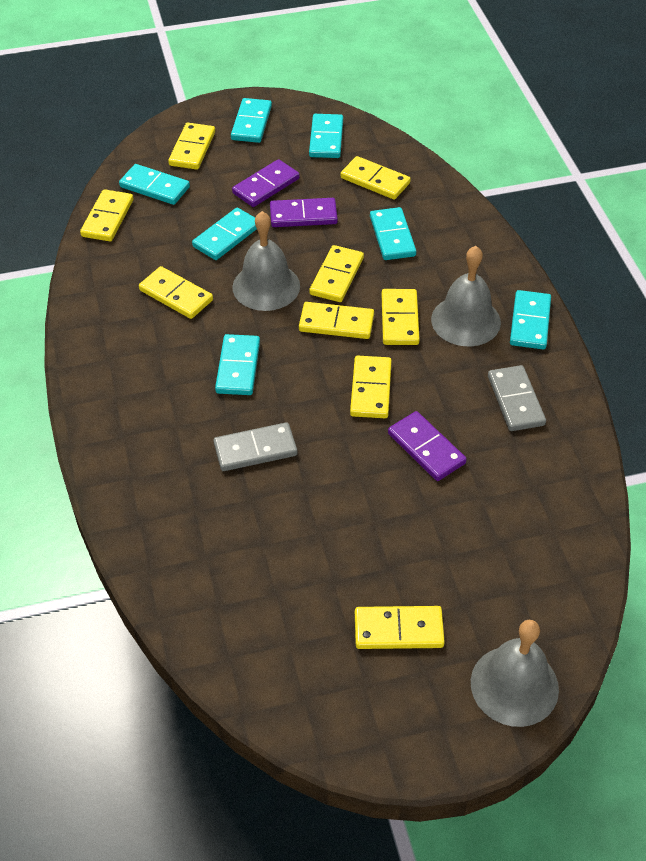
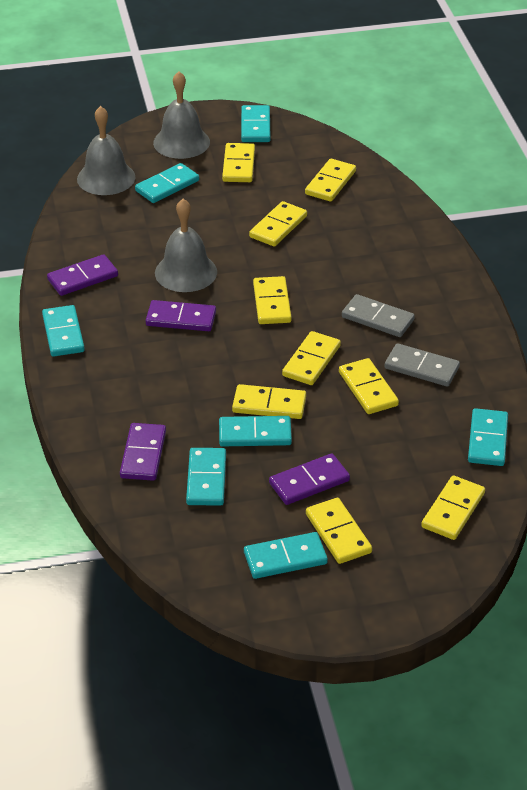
purple domino: 3 -> 4

